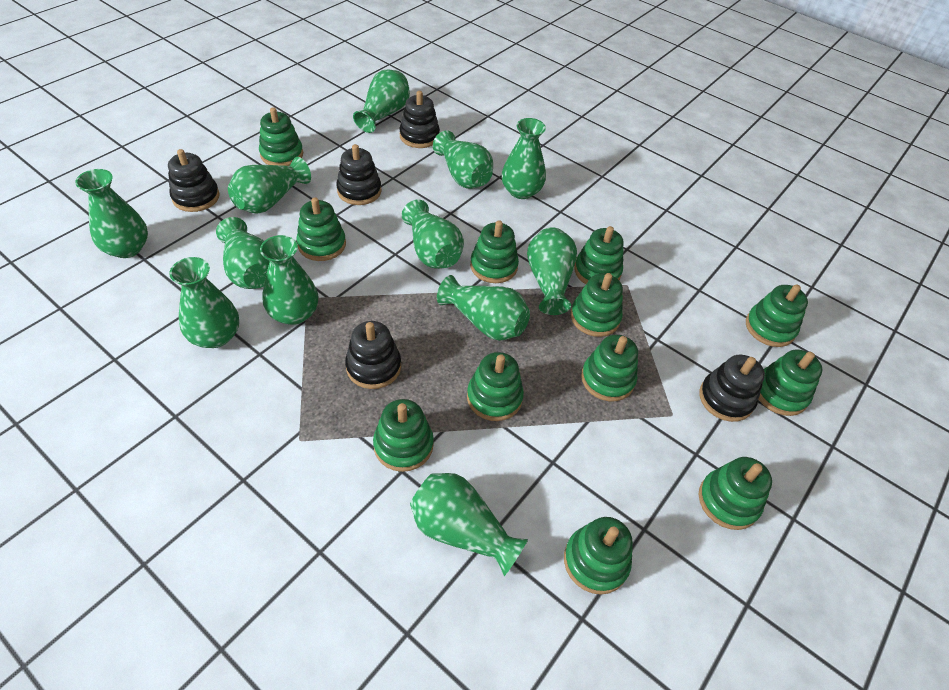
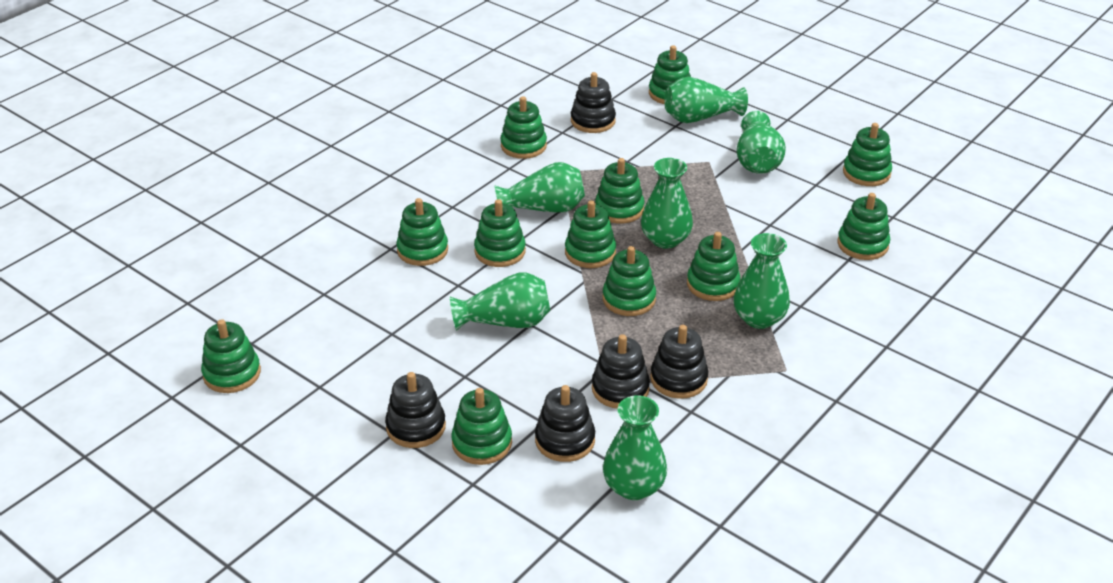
green vase: 12 -> 7

